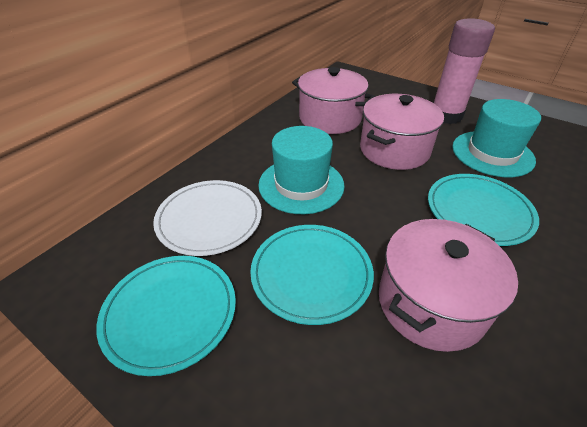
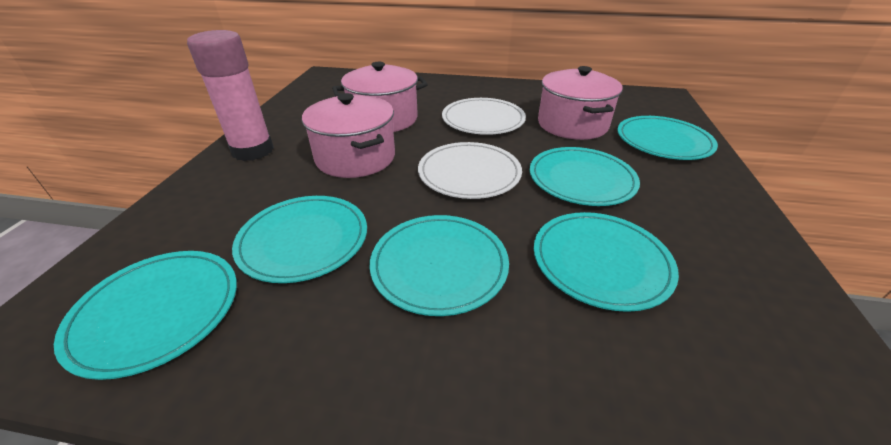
turquoise hat: 2 -> 0
turquoise plate: 3 -> 6
white plate: 1 -> 2

